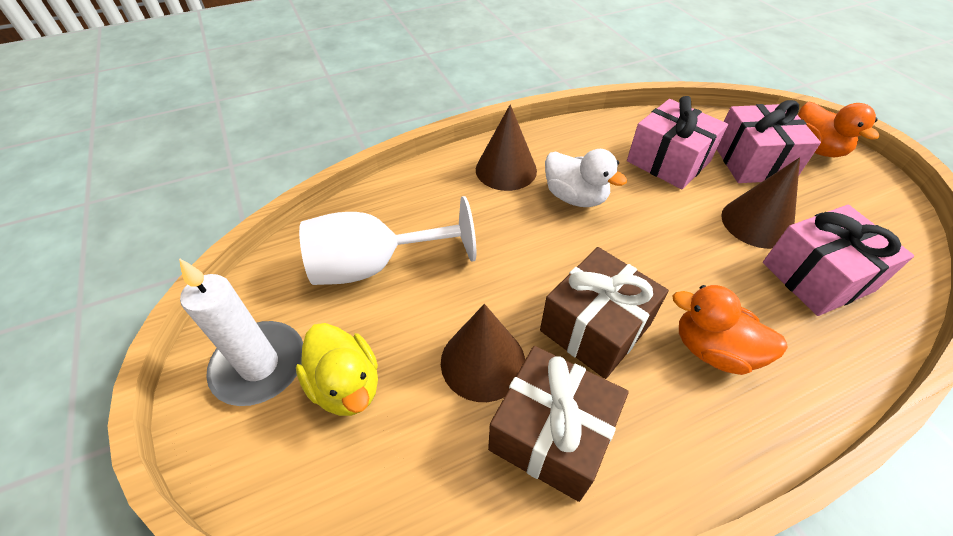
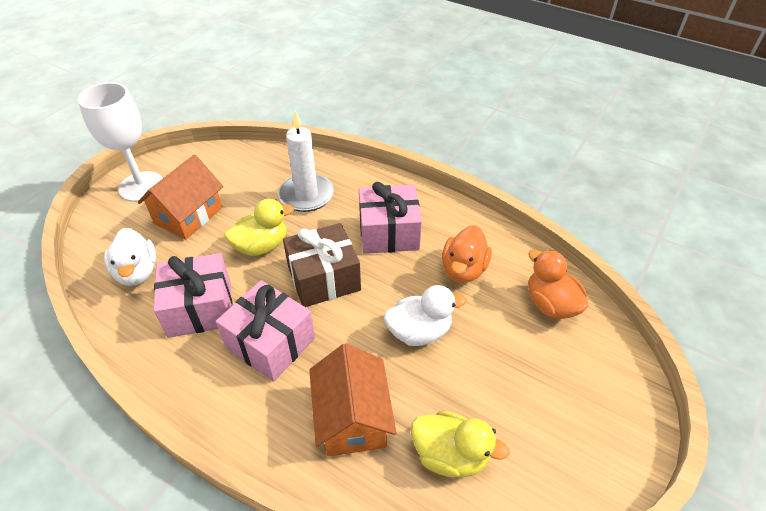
brown cone: 3 -> 0
brown gift: 2 -> 1
orange house: 0 -> 2
white duck: 1 -> 2
yellow duck: 1 -> 2

